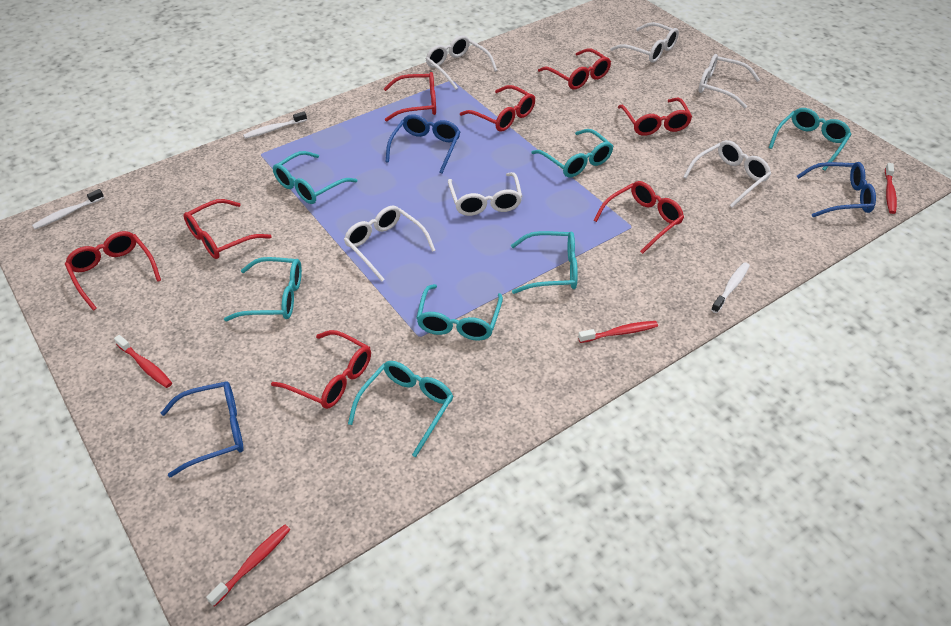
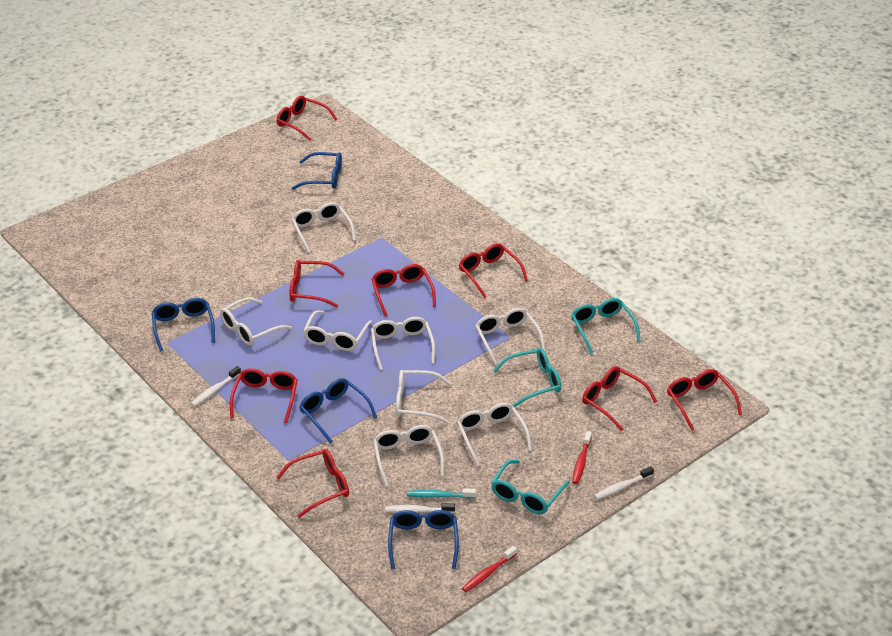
blue glasses: 3 -> 4
red toothbrush: 4 -> 2
turquoise glasses: 7 -> 3
turquoise toothbrush: 0 -> 1
white glasses: 6 -> 8

